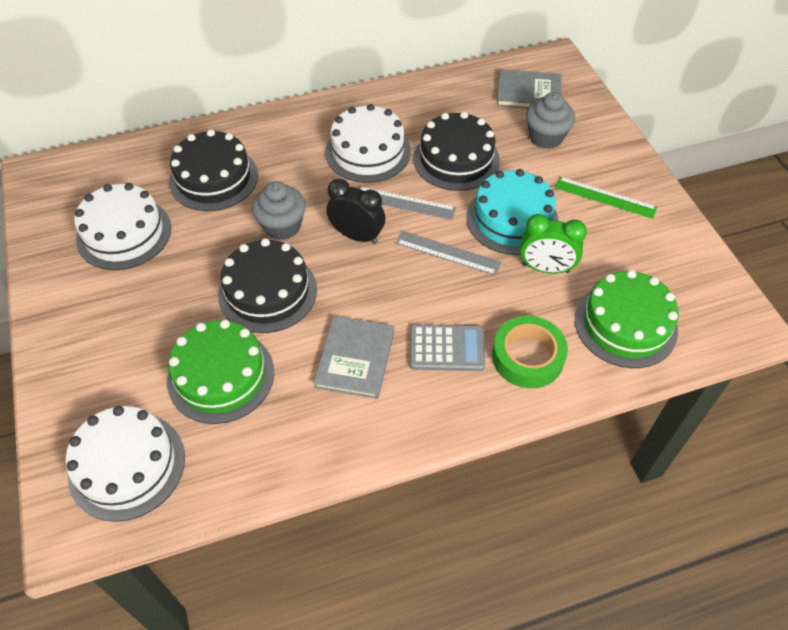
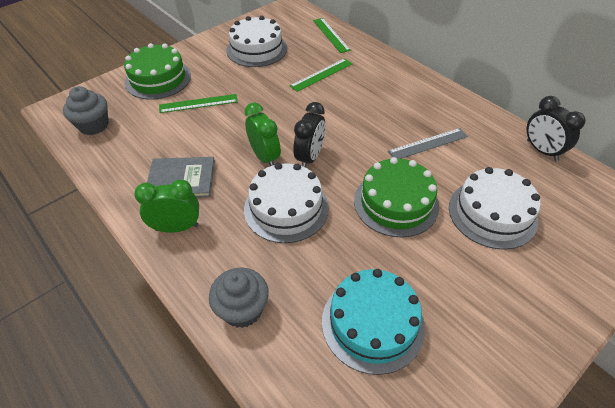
black cake: 3 -> 0
black clock: 1 -> 2
green clock: 1 -> 2
green ruler: 1 -> 3
green tape: 1 -> 0
grey book: 2 -> 1
grey calculator: 1 -> 0
grey ruler: 2 -> 1

